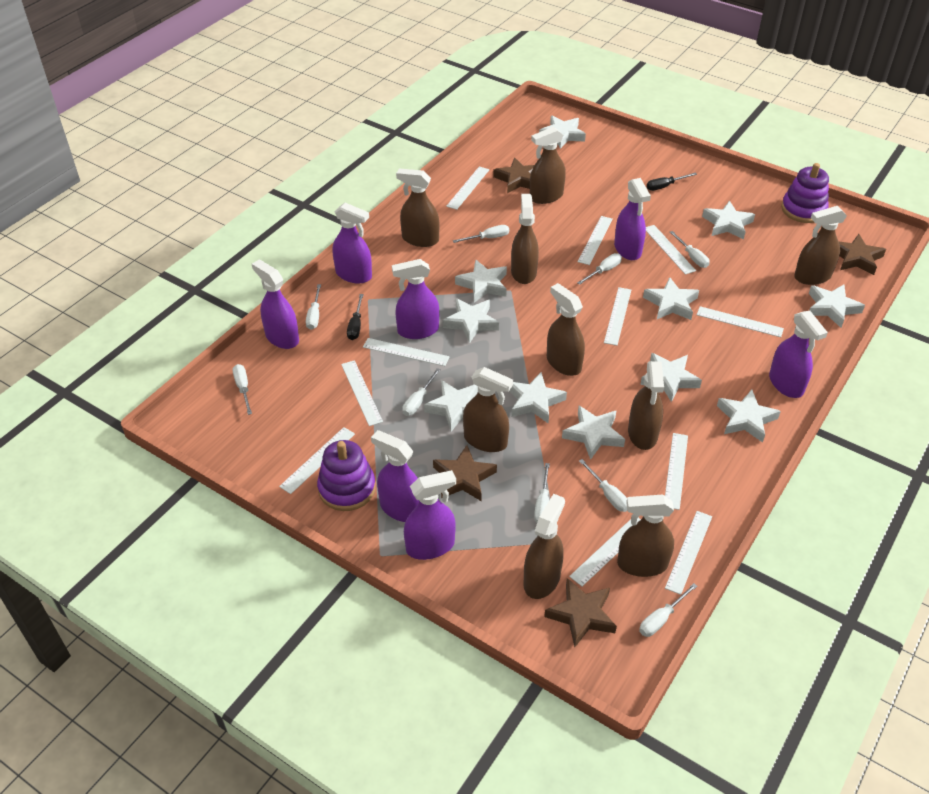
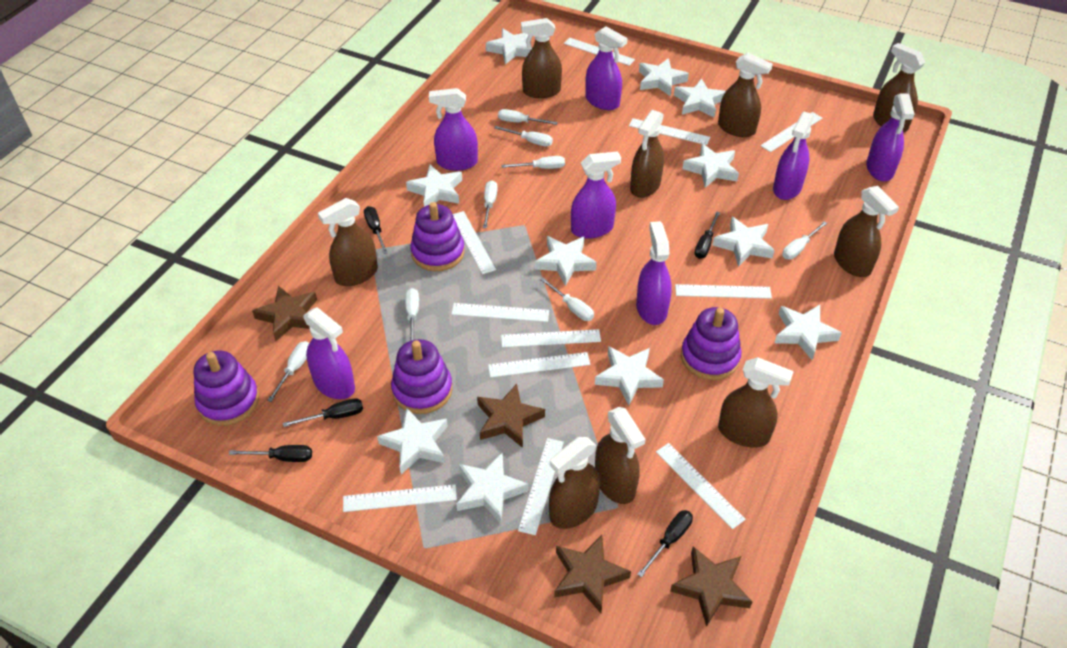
black screwdriver: 2 -> 5
purple stacking toy: 2 -> 4
white screwdriver: 9 -> 8

